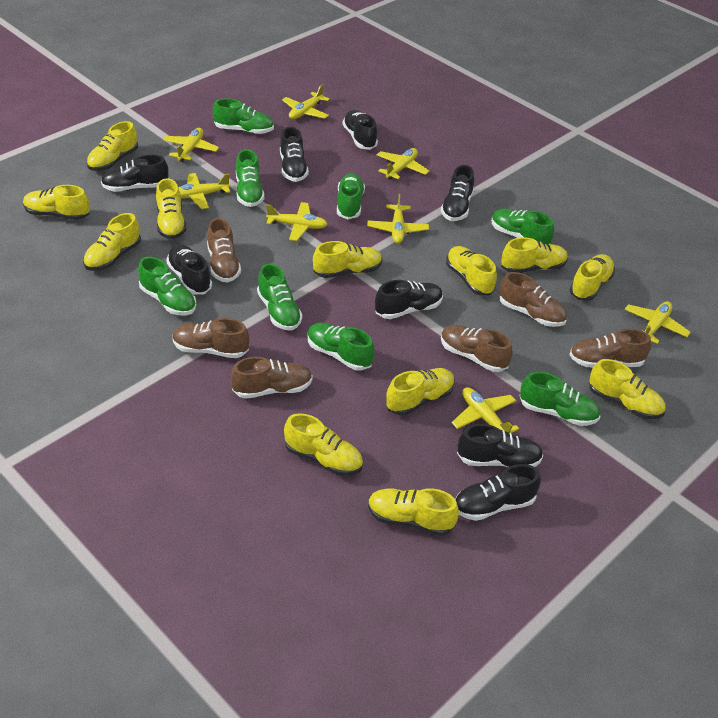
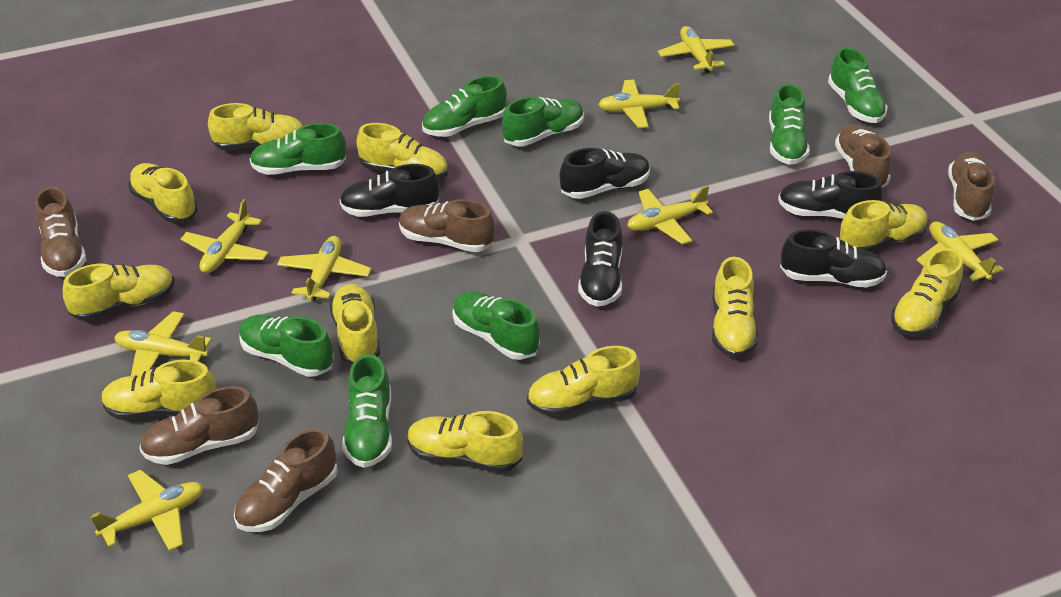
black shoe: 8 -> 5
yellow shoe: 12 -> 11

